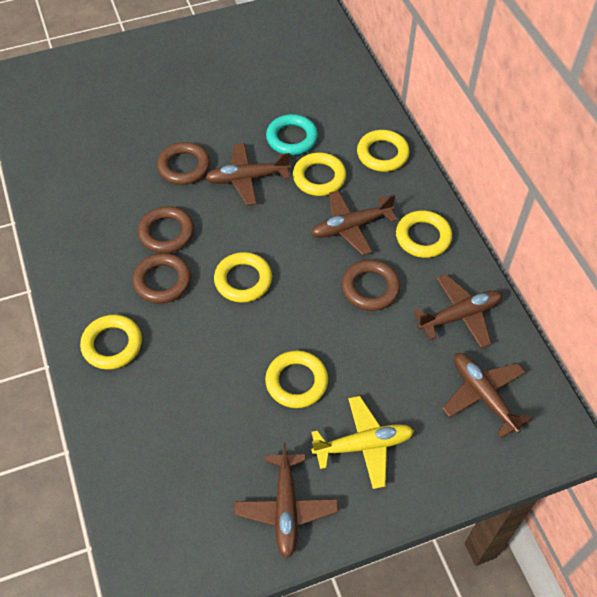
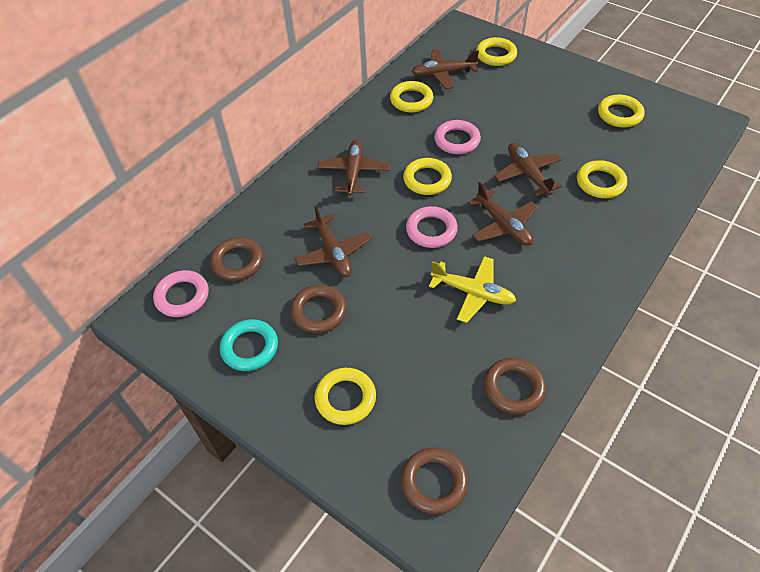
pink ring: 0 -> 3

